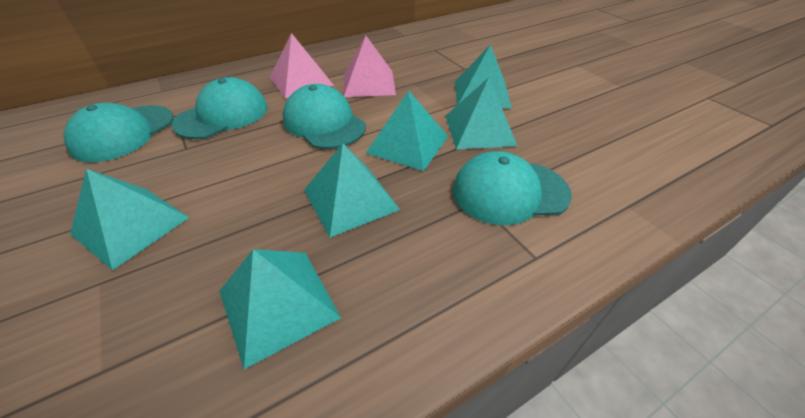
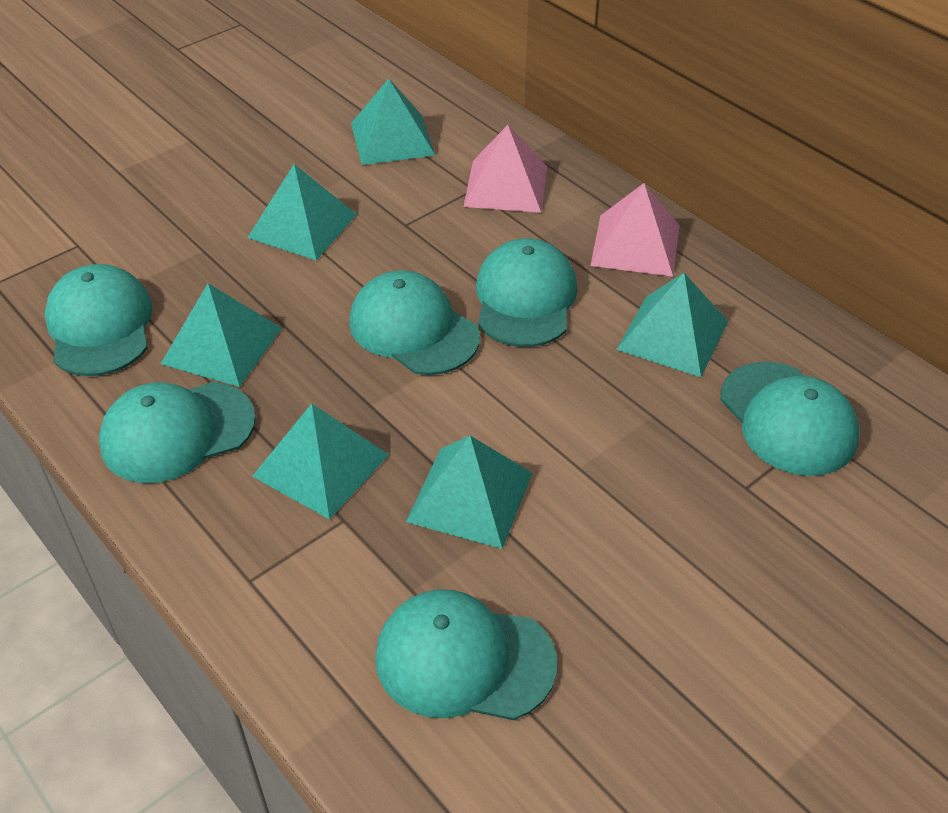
turquoise cap: 4 -> 6

